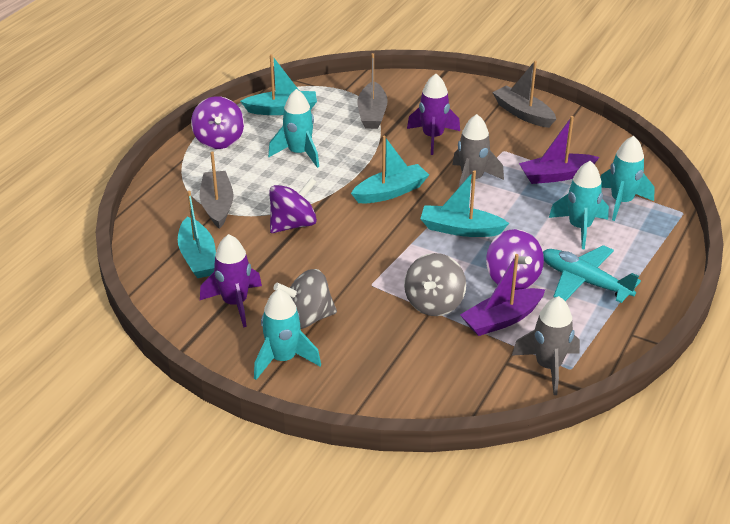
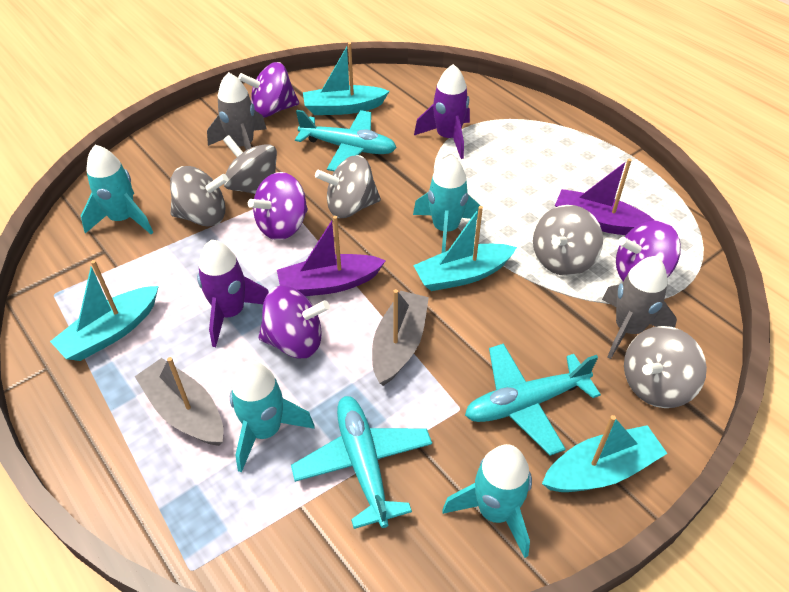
grey boat: 3 -> 2
grey spinning top: 2 -> 5
purple spinning top: 3 -> 4
turquoise plane: 1 -> 3

